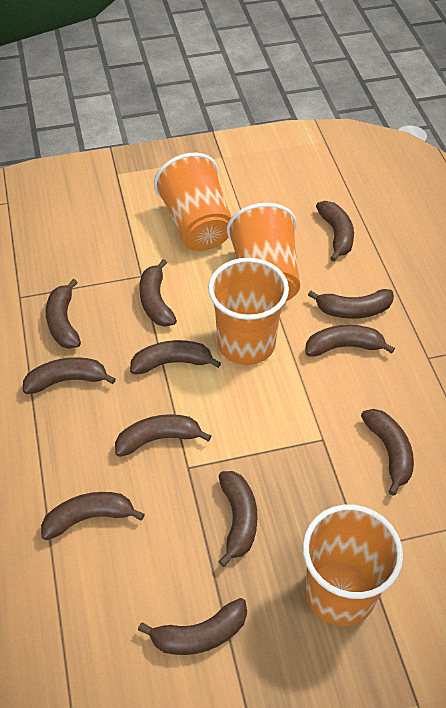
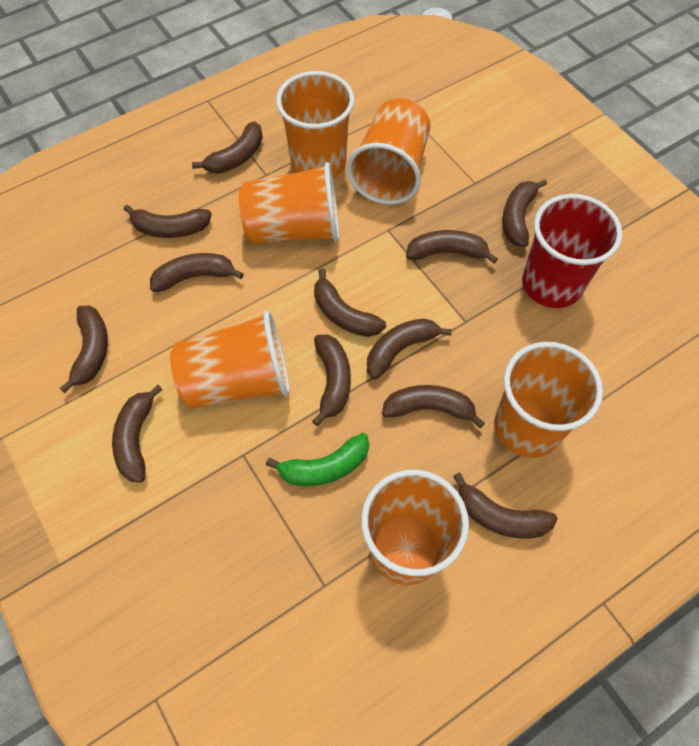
green banana: 0 -> 1
orange cup: 4 -> 6
red cup: 0 -> 1

